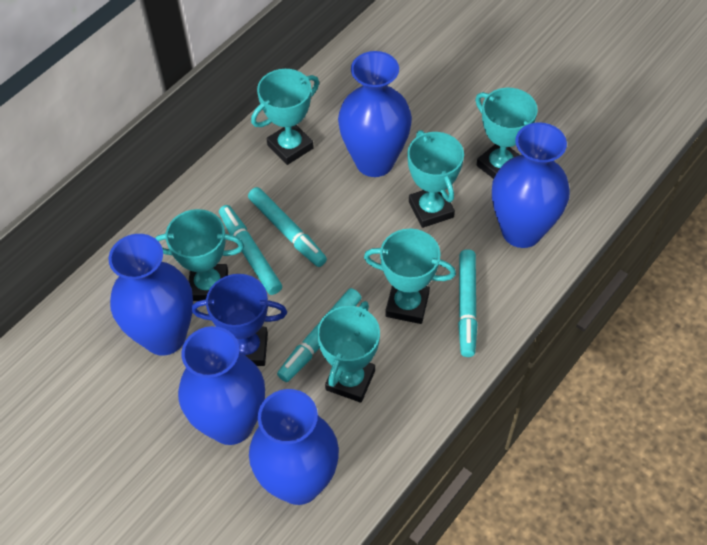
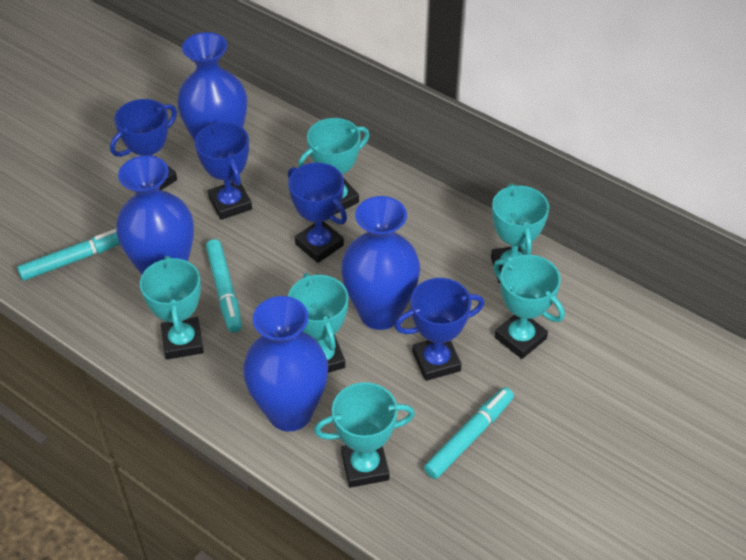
blue trophy: 1 -> 4
blue vase: 5 -> 4
turquoise marker: 4 -> 3

